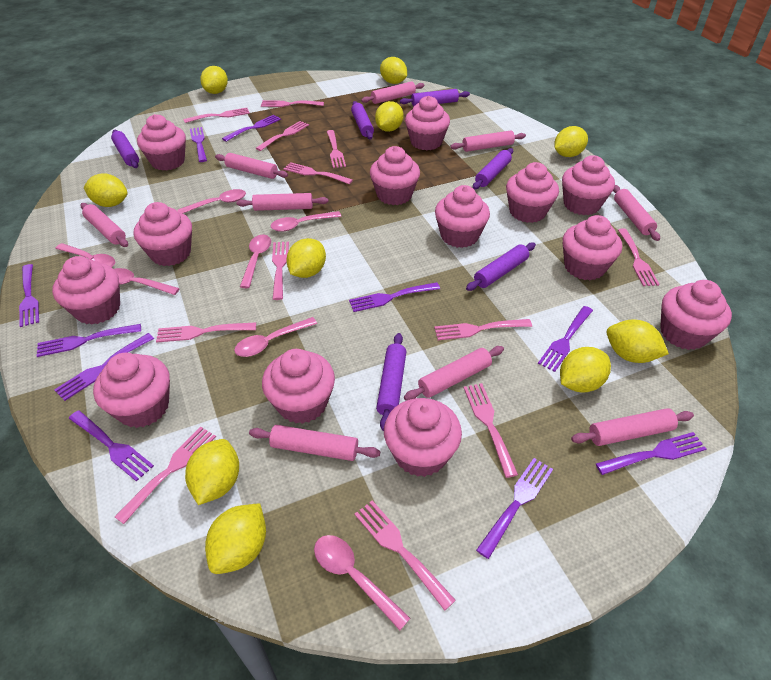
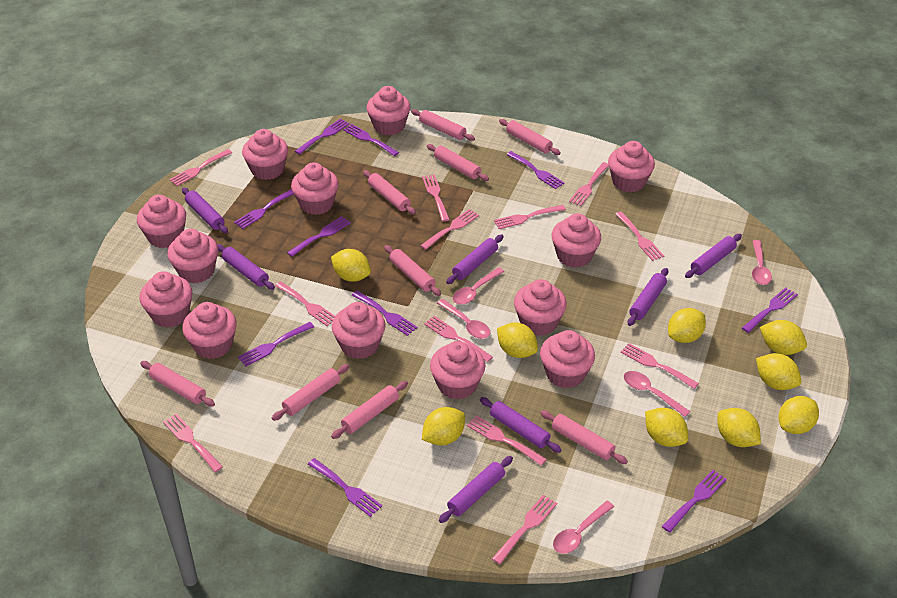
pink spoon: 7 -> 5
purple rolling pin: 6 -> 7
yellow lemon: 10 -> 9

